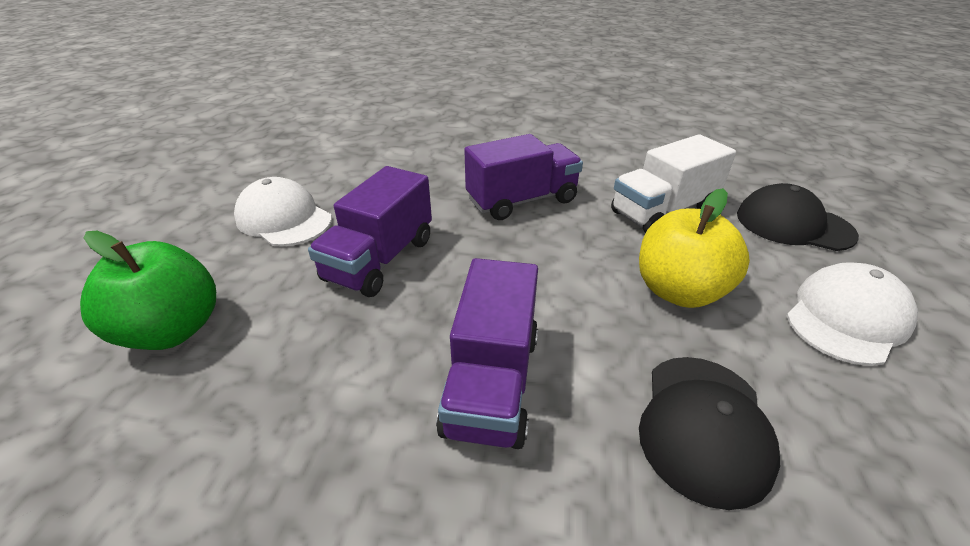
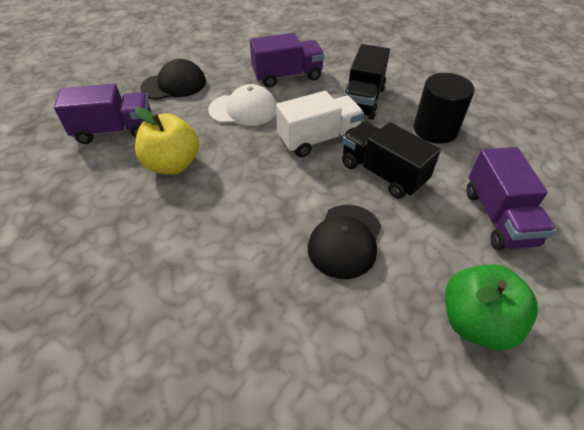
black cylinder: 0 -> 1
black truck: 0 -> 2
white cap: 2 -> 1

